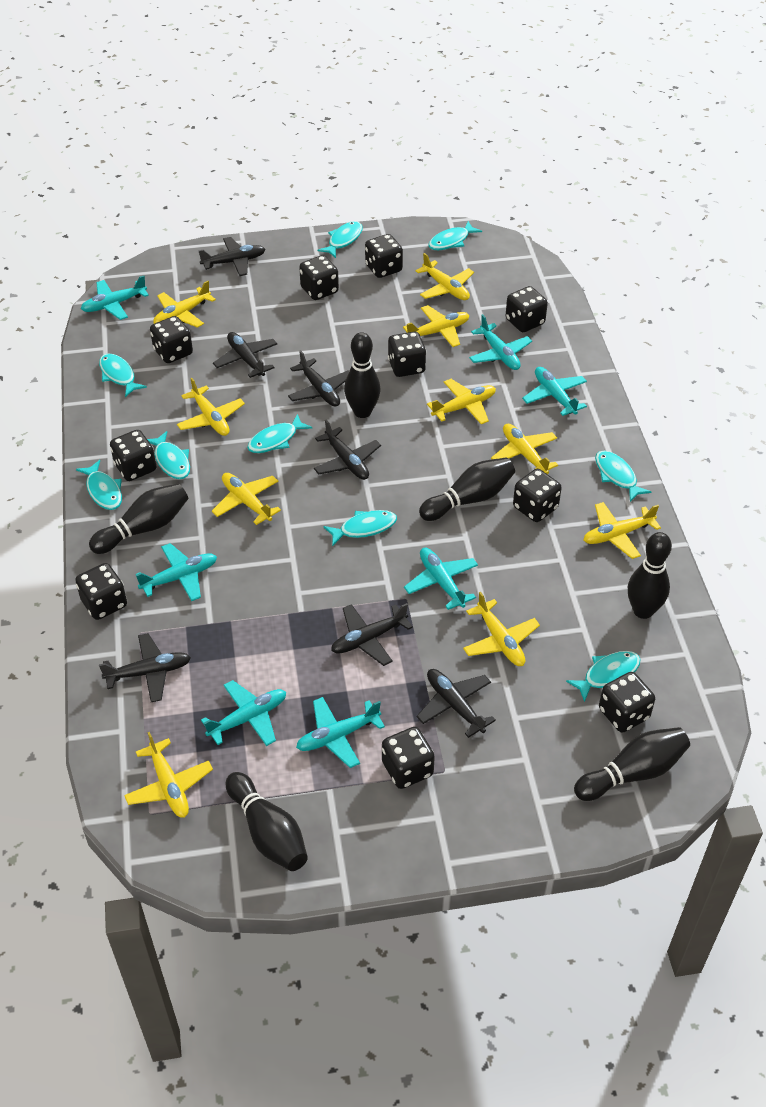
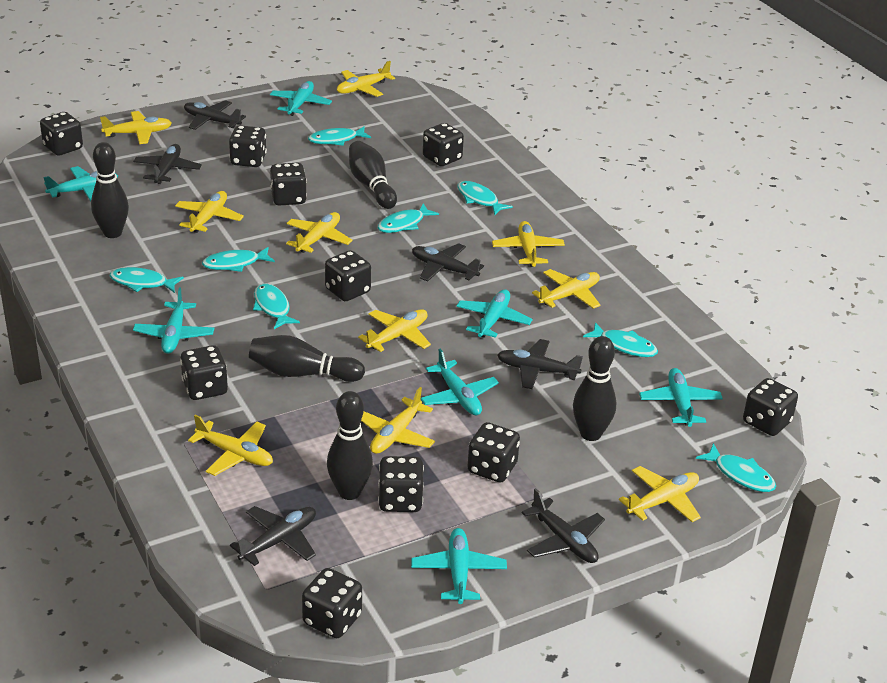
black bowling pin: 6 -> 5
black plane: 7 -> 6
turquoise fish: 9 -> 8

